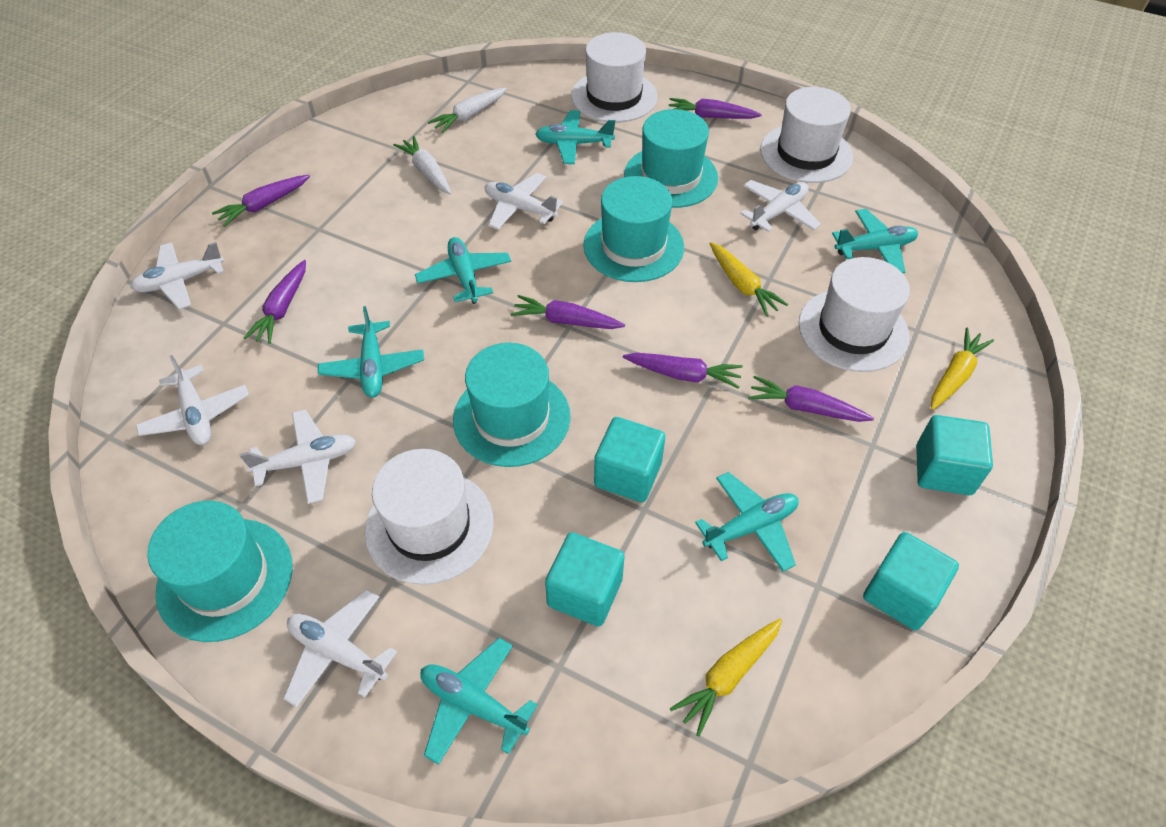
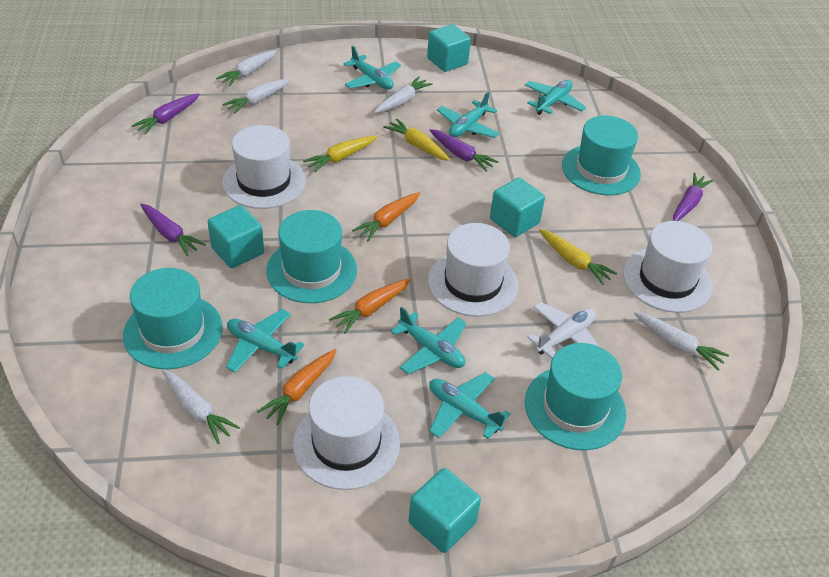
orange carrot: 0 -> 3
purple carrot: 6 -> 4
white carrot: 2 -> 5
white plane: 6 -> 1

